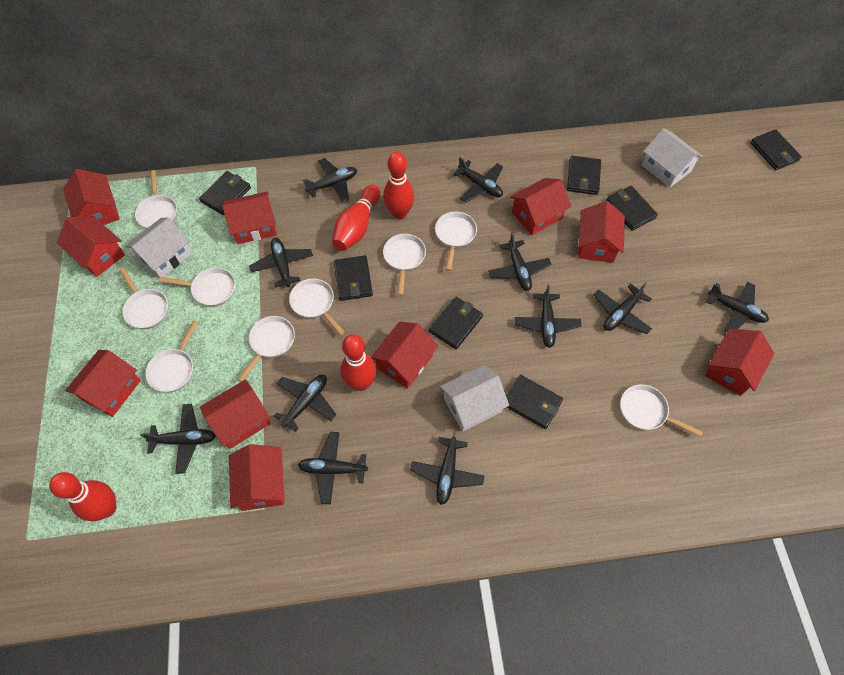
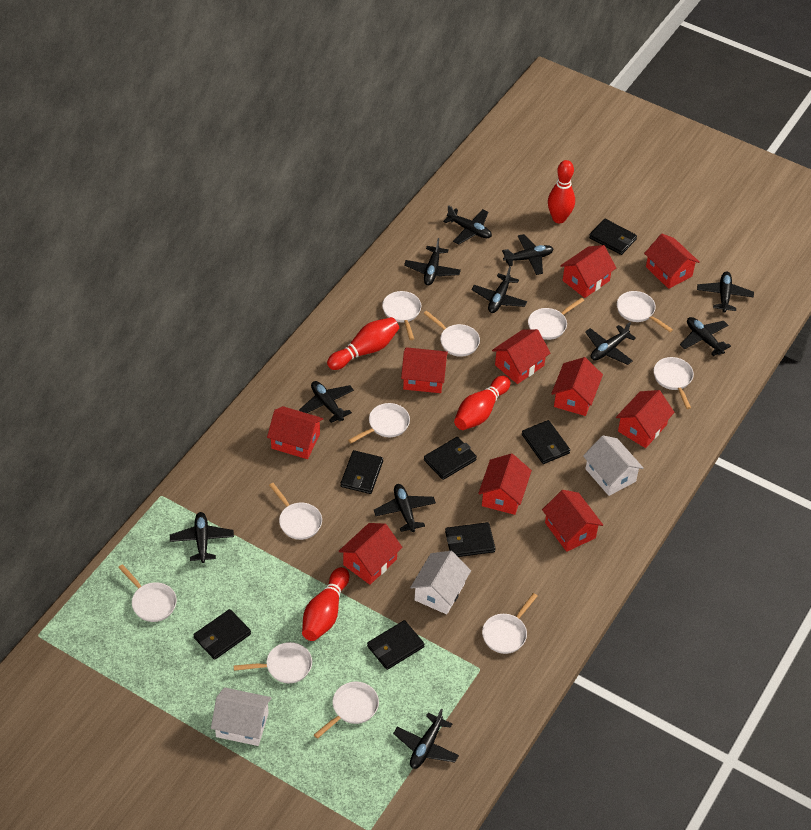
white pan: 9 -> 11

